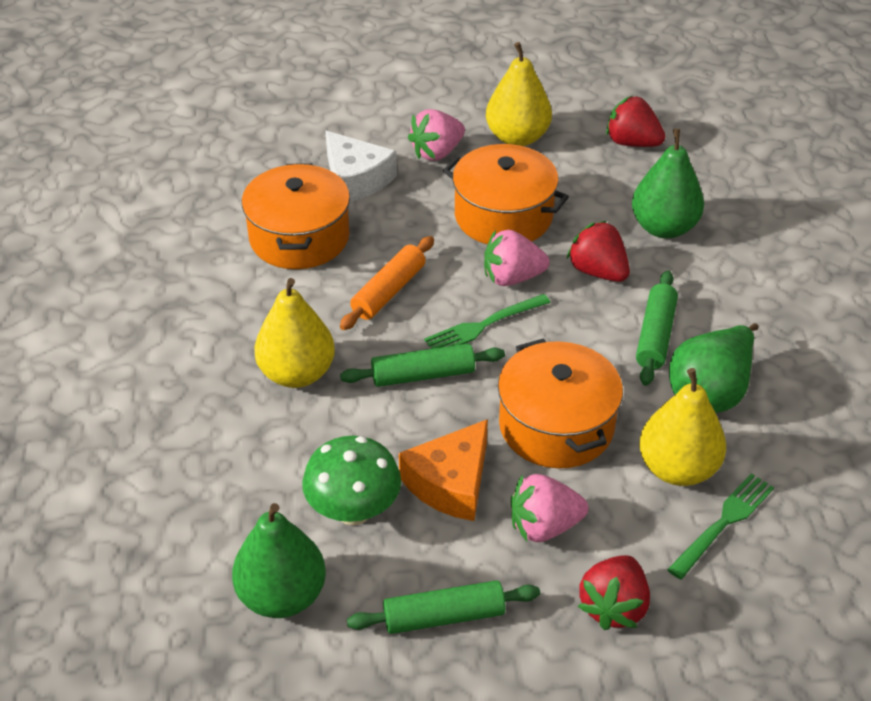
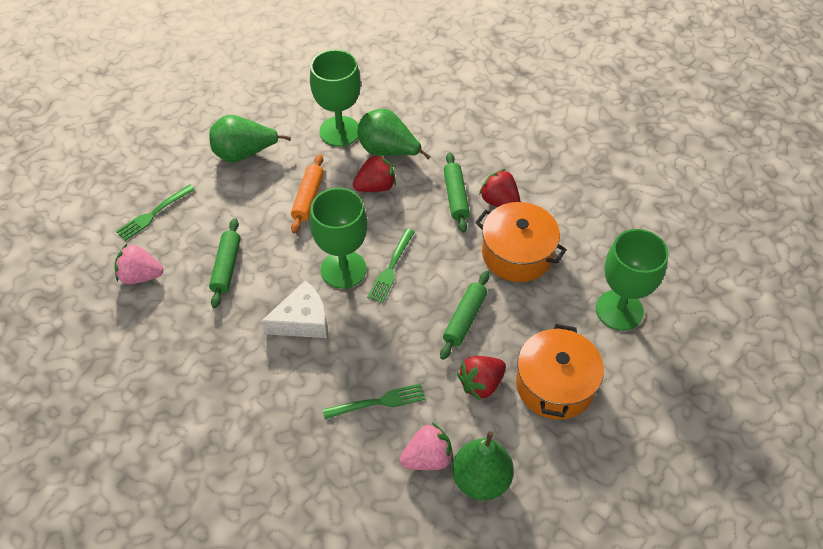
green fork: 2 -> 3
green goblet: 0 -> 3
green mushroom: 1 -> 0
orange cheese: 1 -> 0
orange pot: 3 -> 2
pink strawberry: 3 -> 2
yellow pear: 3 -> 0

